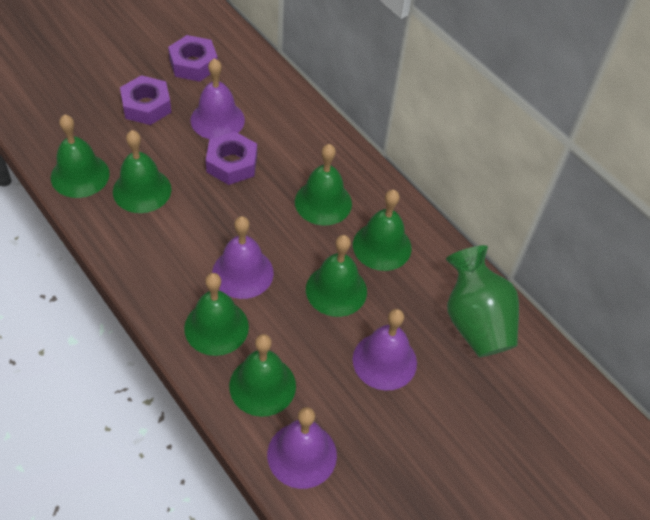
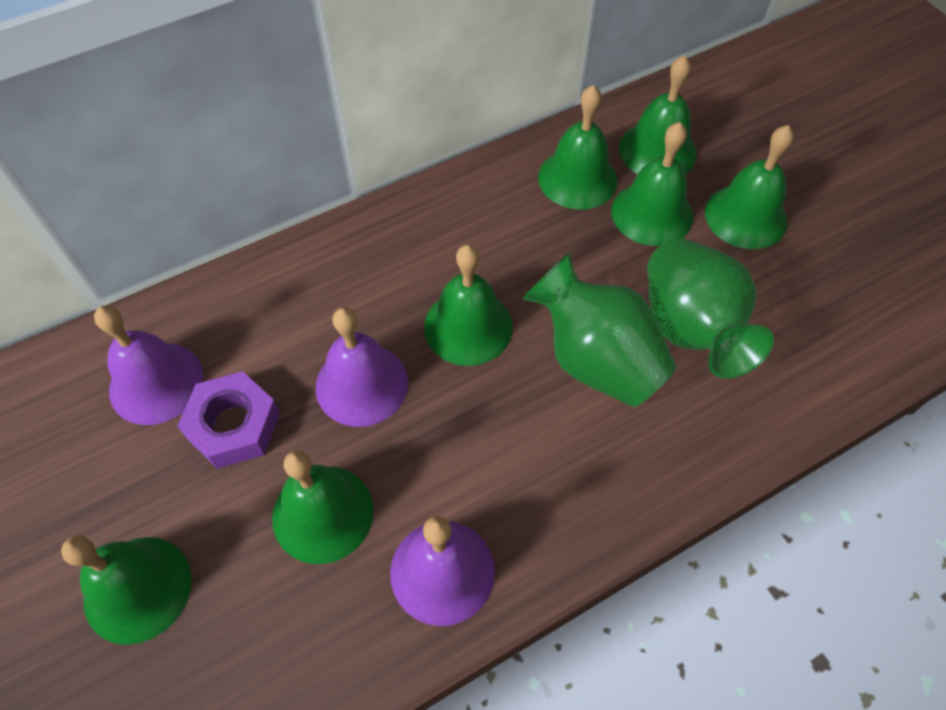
green vase: 1 -> 2
purple bell: 4 -> 3
purple nut: 3 -> 1

